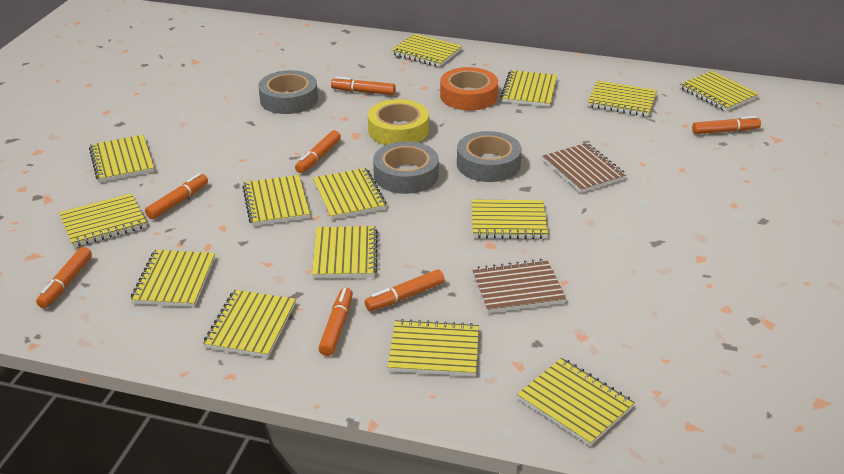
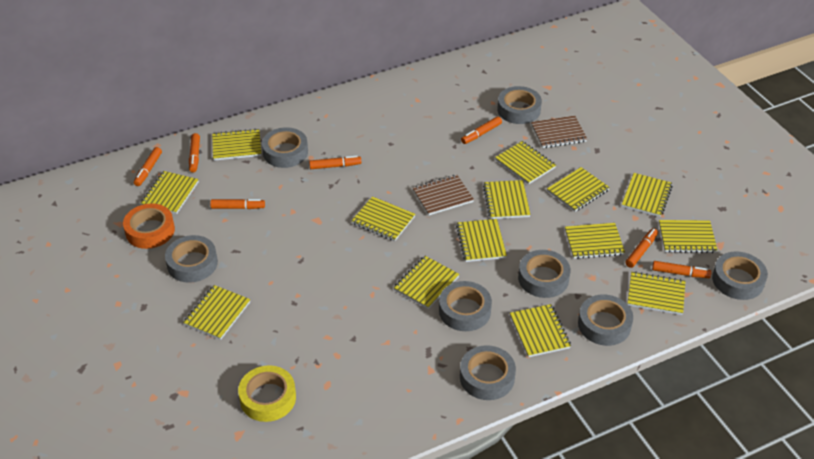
grey tape: 3 -> 8

